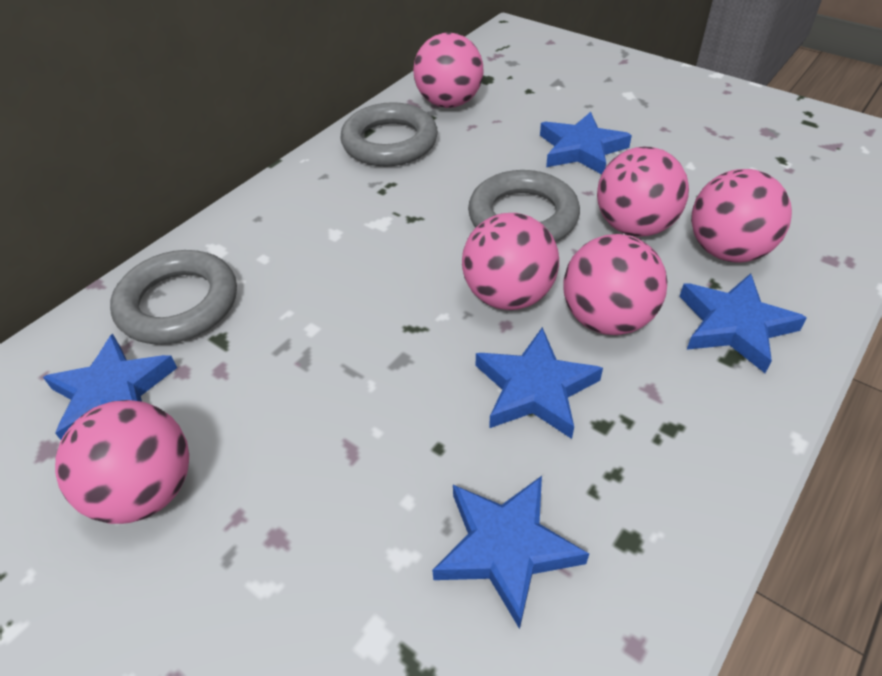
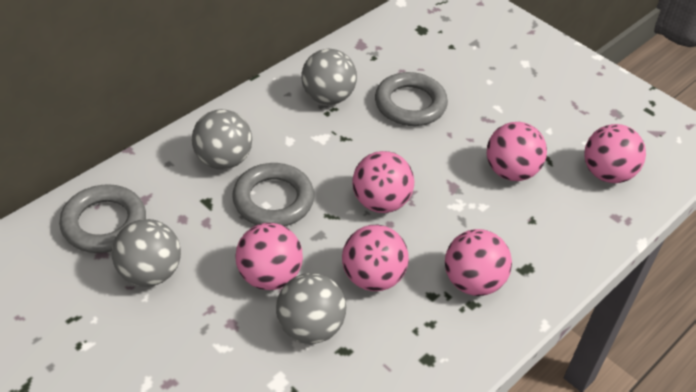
blue star: 5 -> 0
grey ball: 0 -> 4

